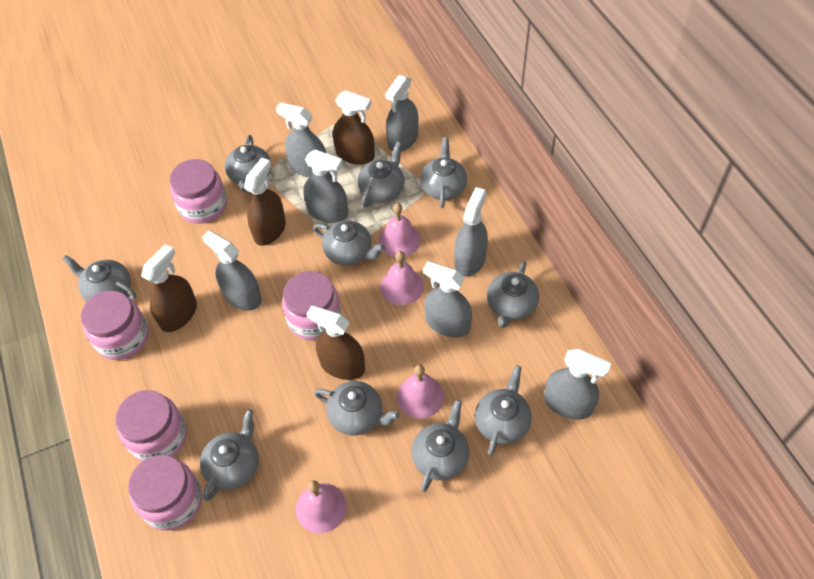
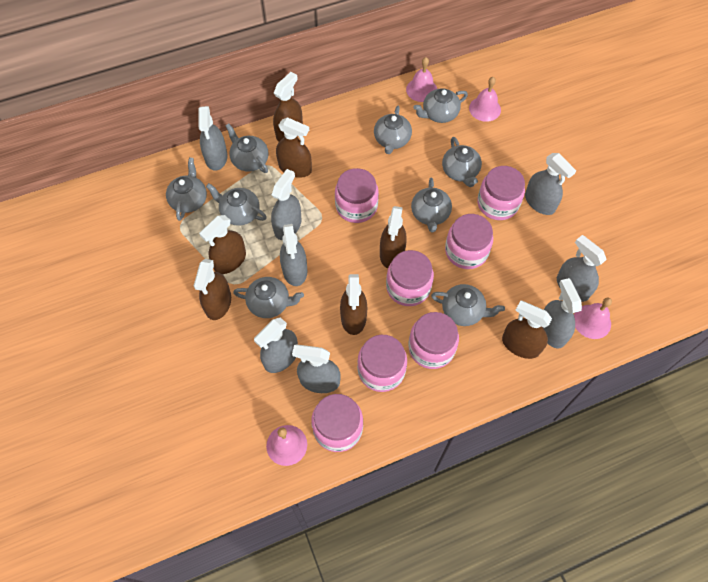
brown spray bottle: 4 -> 7
grey spray bottle: 7 -> 8
grey teapot: 10 -> 9
pink jar: 5 -> 7

